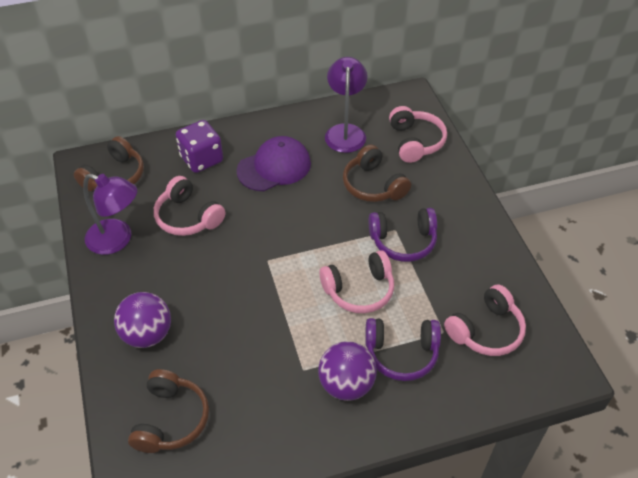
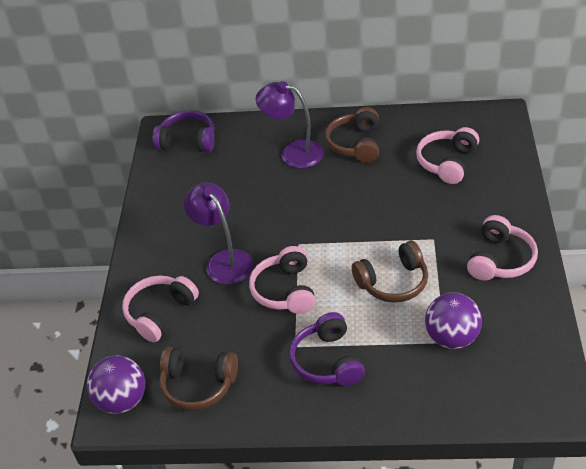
purple cap: 1 -> 0
purple dice: 1 -> 0

